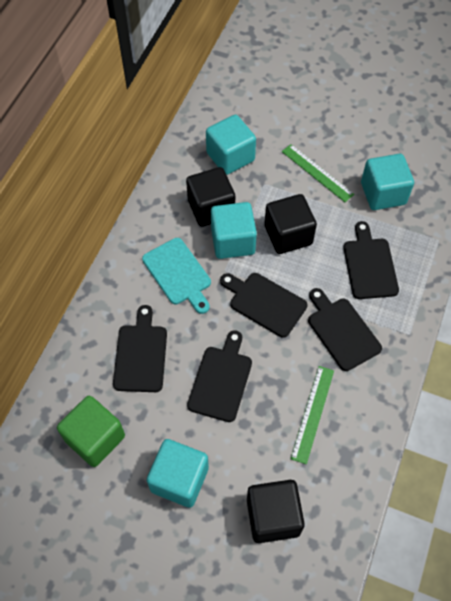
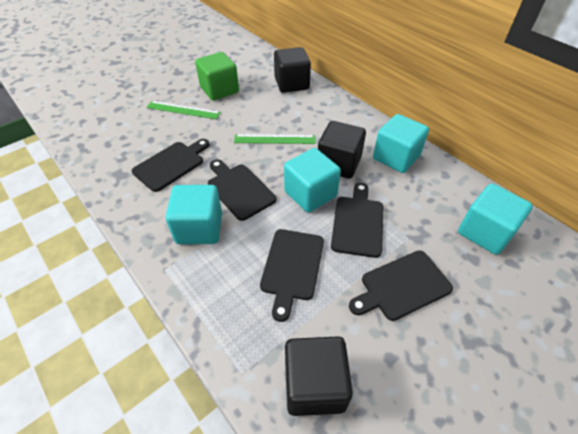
turquoise cutting board: 1 -> 0

